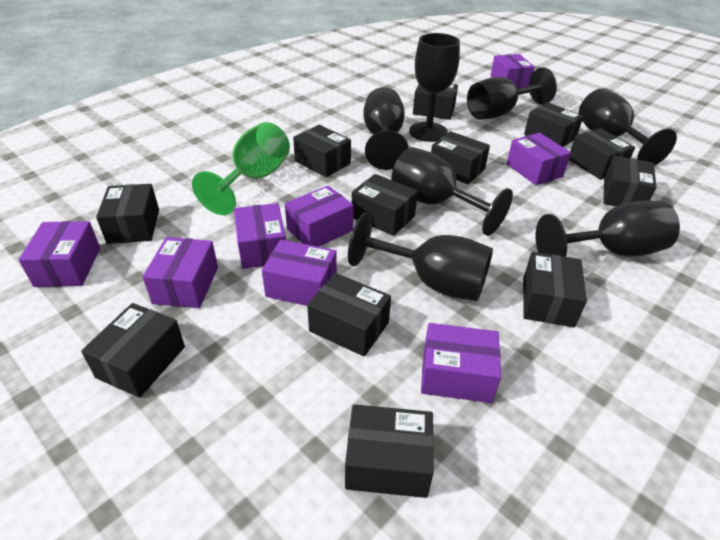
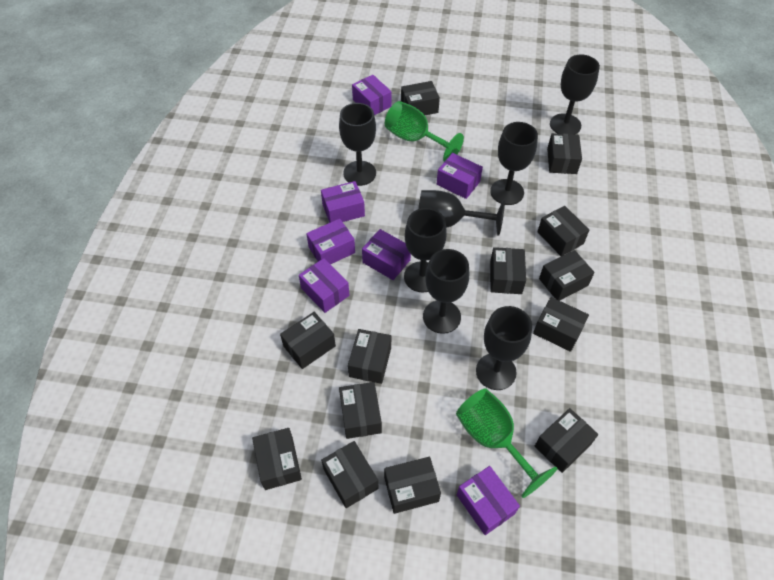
black box: 12 -> 13
green goblet: 1 -> 2
purple box: 8 -> 7

